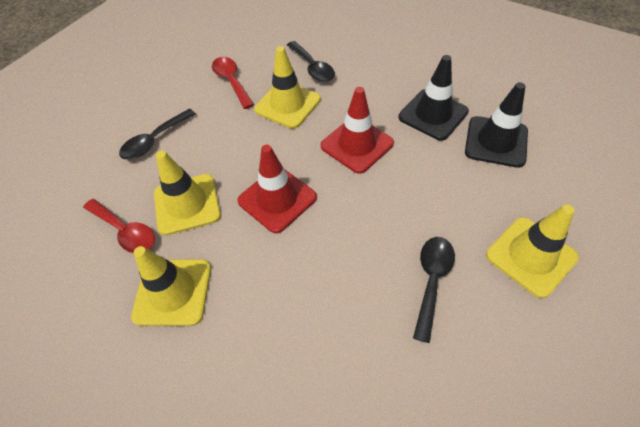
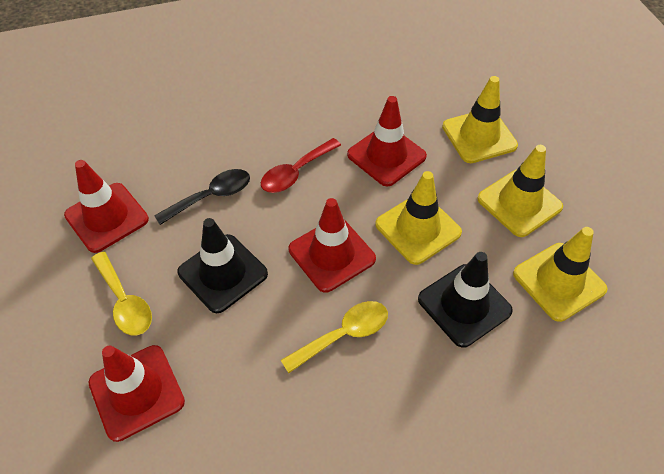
black spoon: 3 -> 1
red spoon: 2 -> 1
red traffic cone: 2 -> 4
yellow spoon: 0 -> 2

